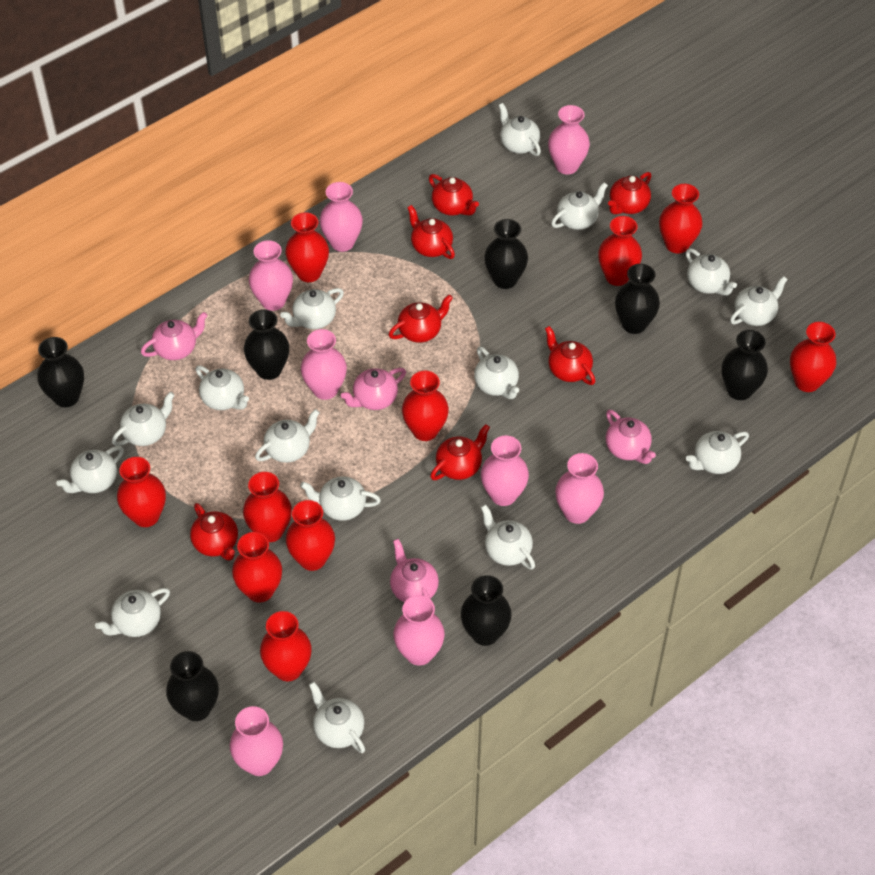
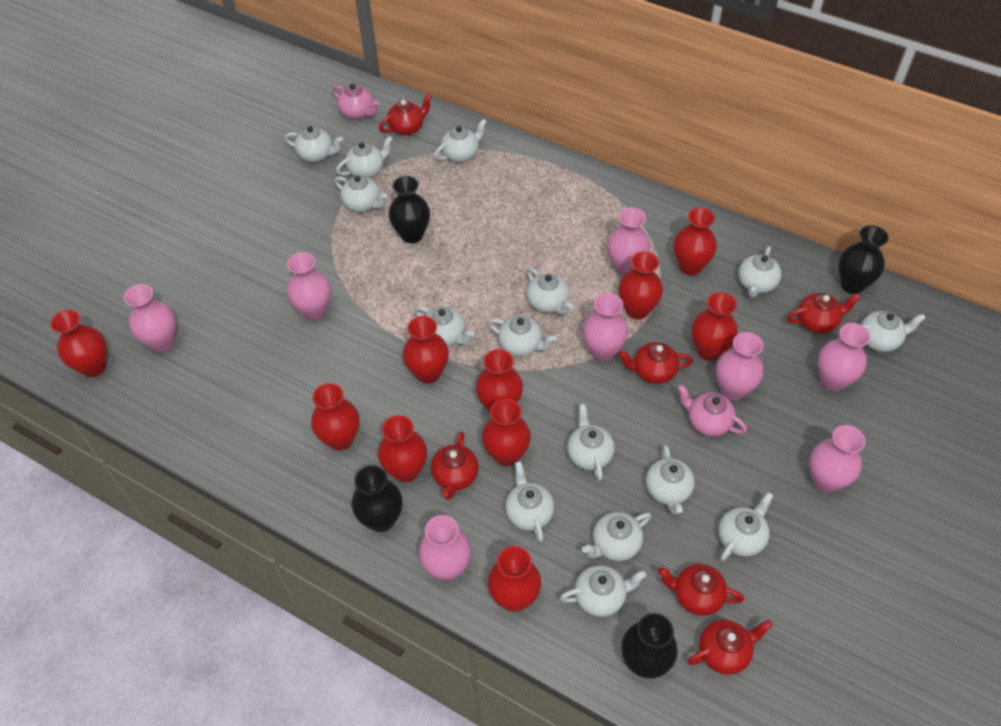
black vase: 7 -> 4
pink teapot: 4 -> 2
red teapot: 7 -> 6

